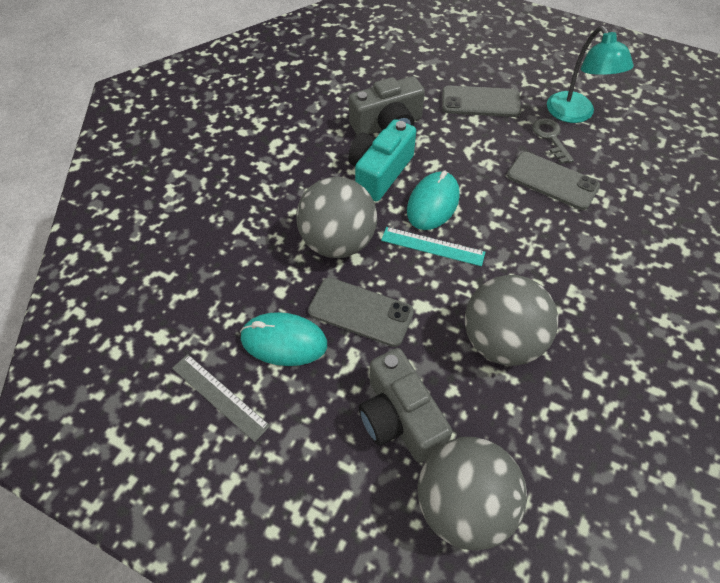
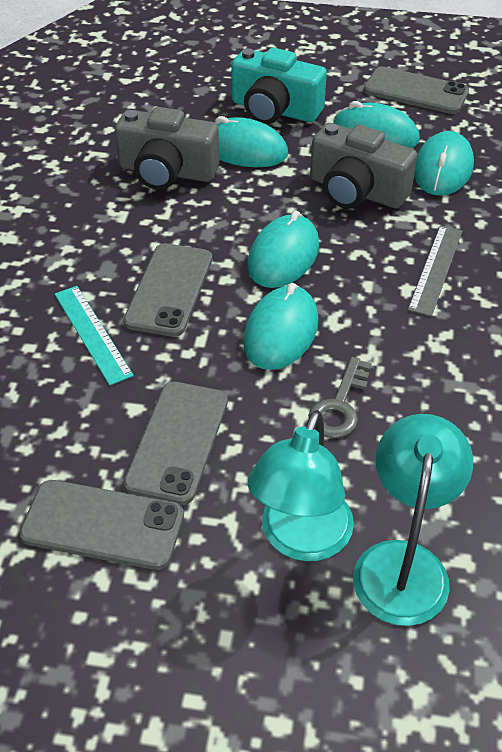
grey ball: 3 -> 0
grey phone: 3 -> 4
turquoise lamp: 1 -> 2
turquoise mouse: 2 -> 5

